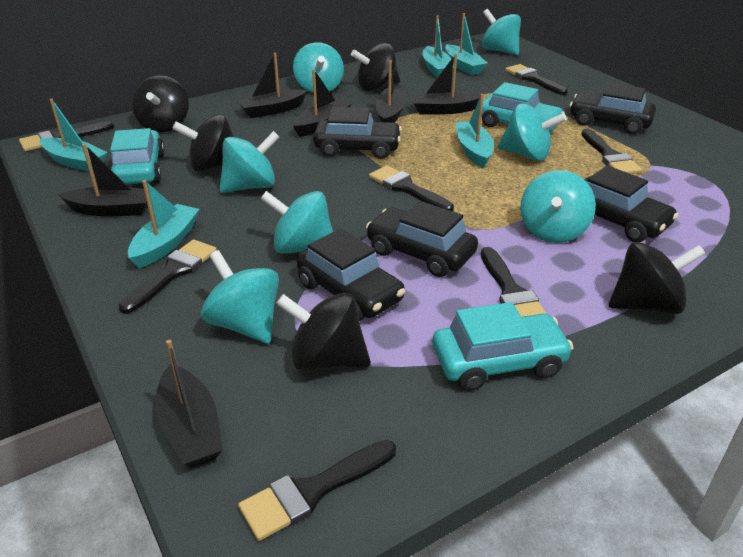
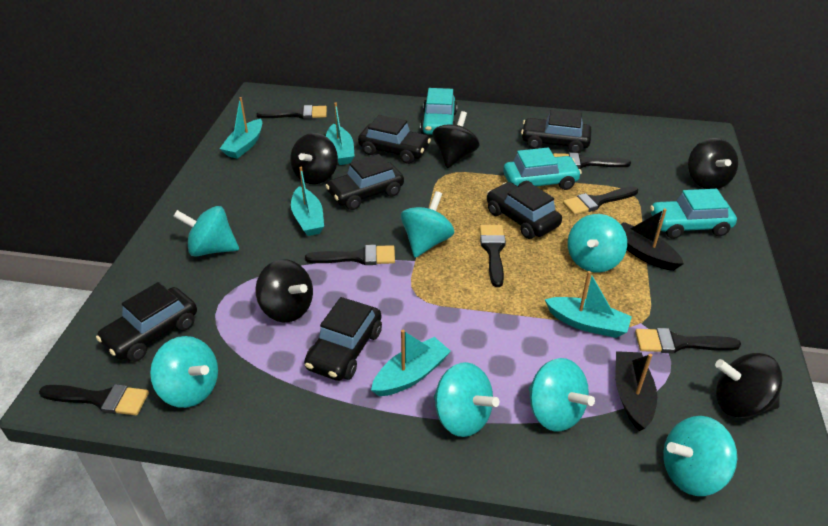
black boat: 6 -> 2
black car: 5 -> 6

